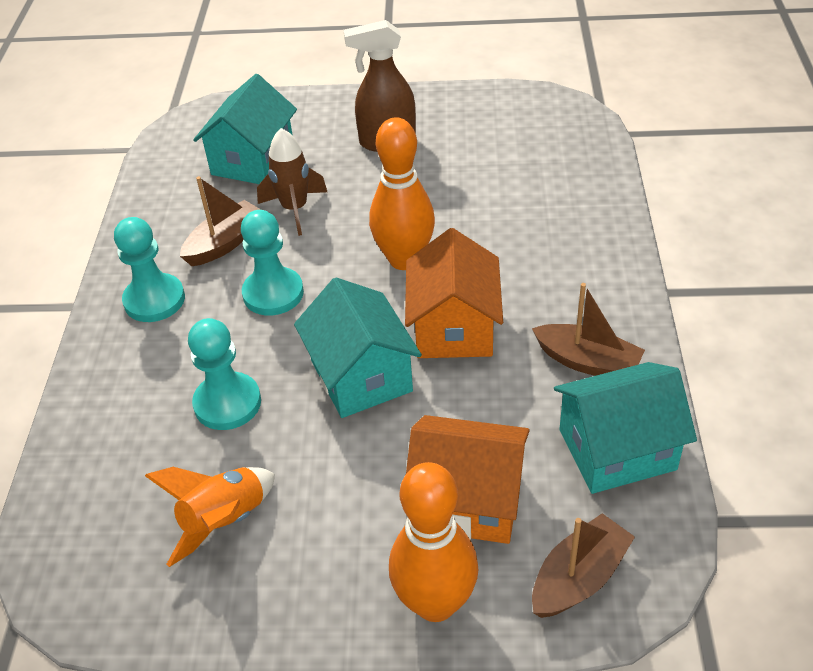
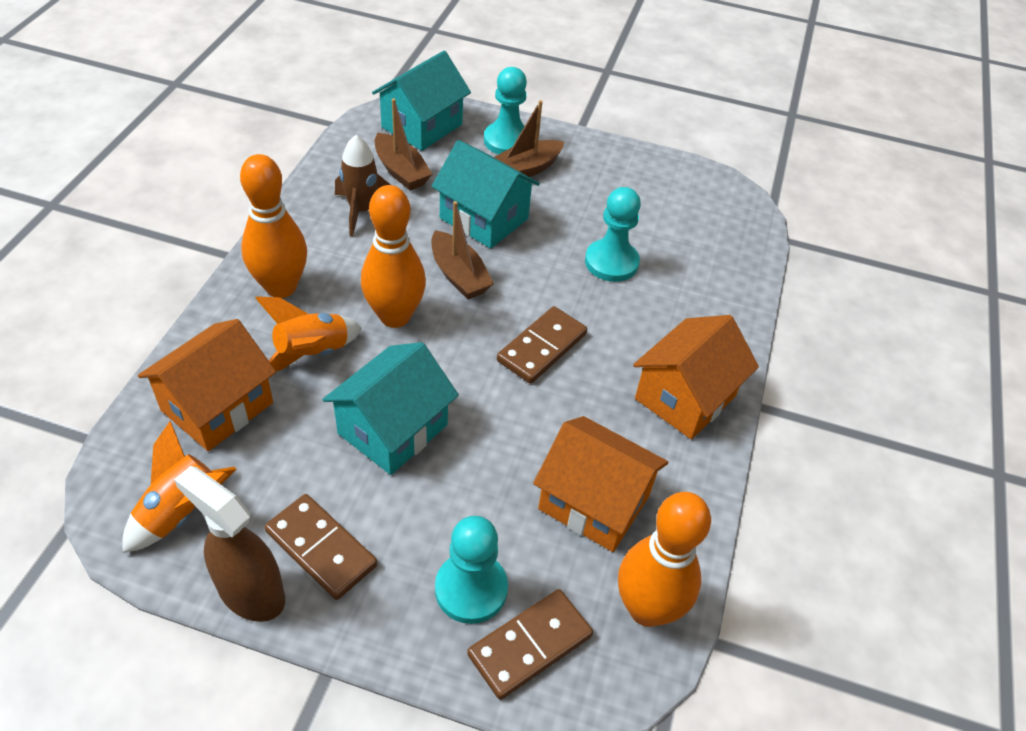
brown domino: 0 -> 3
orange bowling pin: 2 -> 3
orange house: 2 -> 3
orange rocket: 1 -> 2

